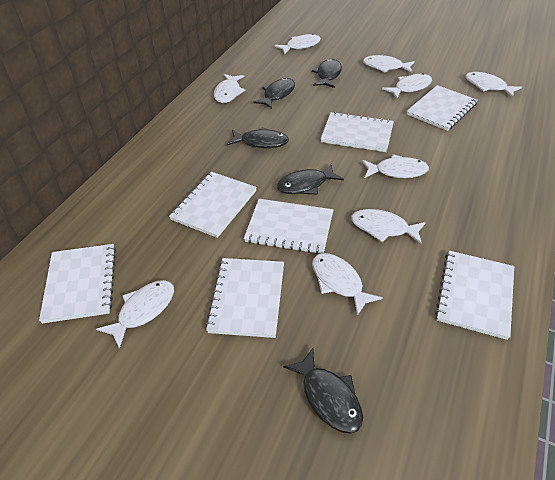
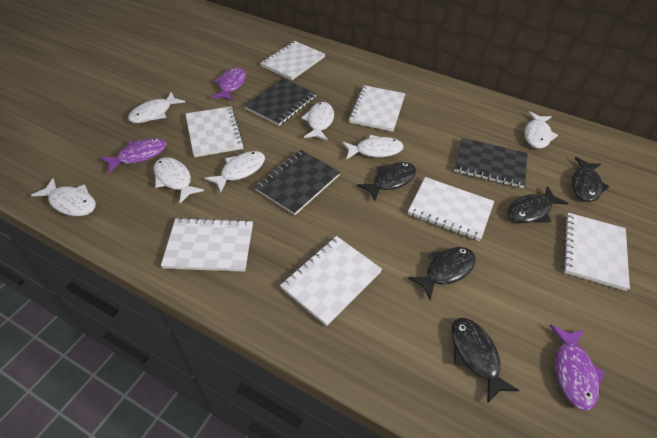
black notebook: 0 -> 3
purple fish: 0 -> 3
white fish: 9 -> 7

